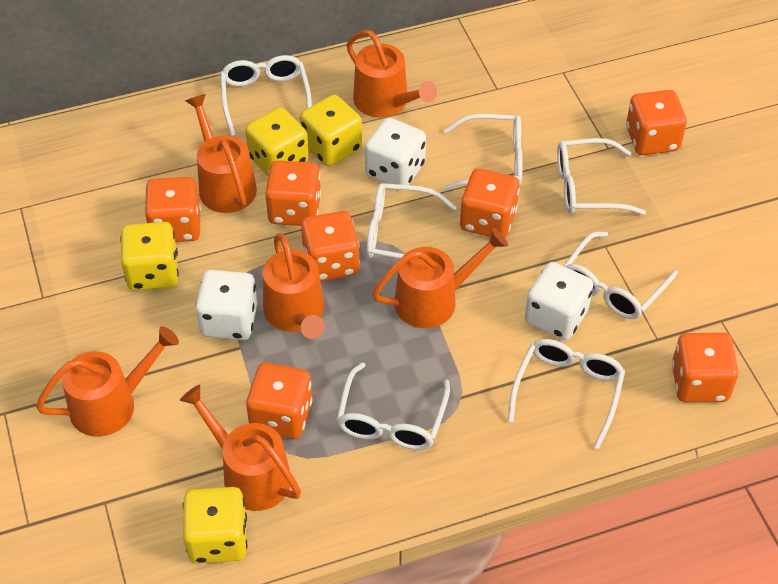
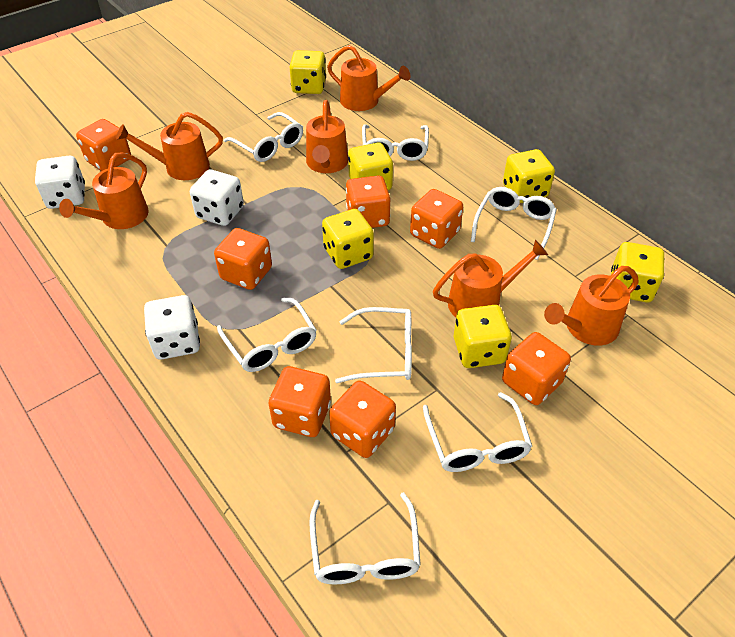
yellow dice: 4 -> 6

